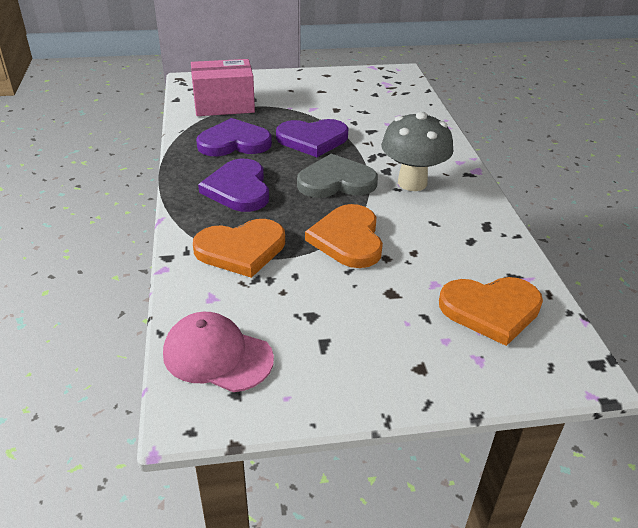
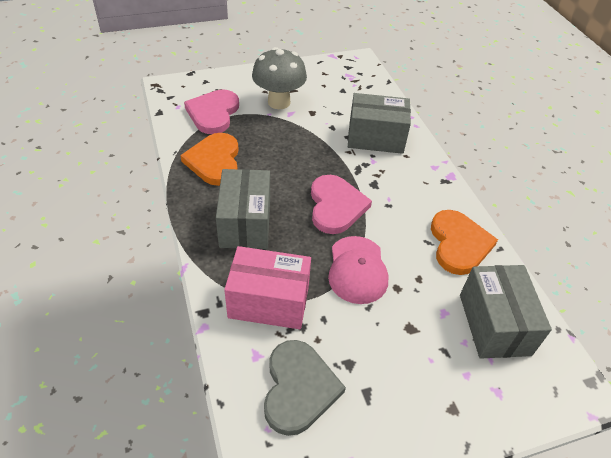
grey box: 0 -> 3
orange heart: 3 -> 2
pink heart: 0 -> 2
purple heart: 3 -> 0

